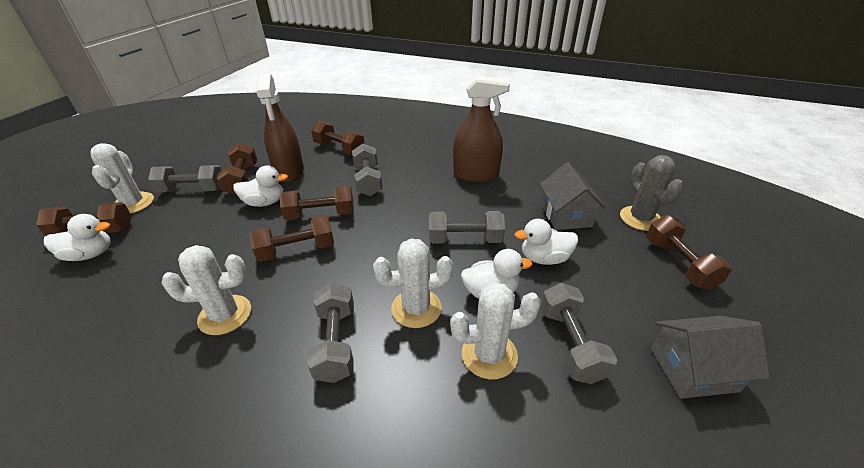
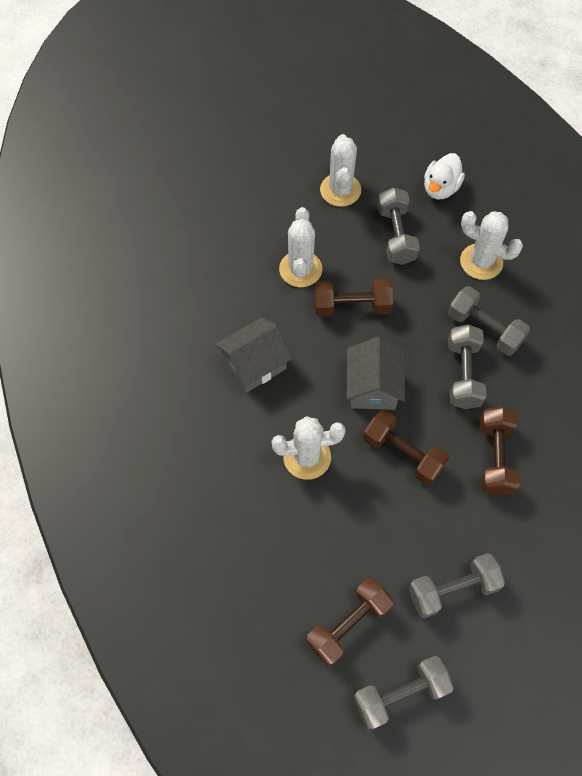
brown dumbbell: 6 -> 4
brown spray bottle: 2 -> 0
grey cactus: 1 -> 0
white duck: 4 -> 1

